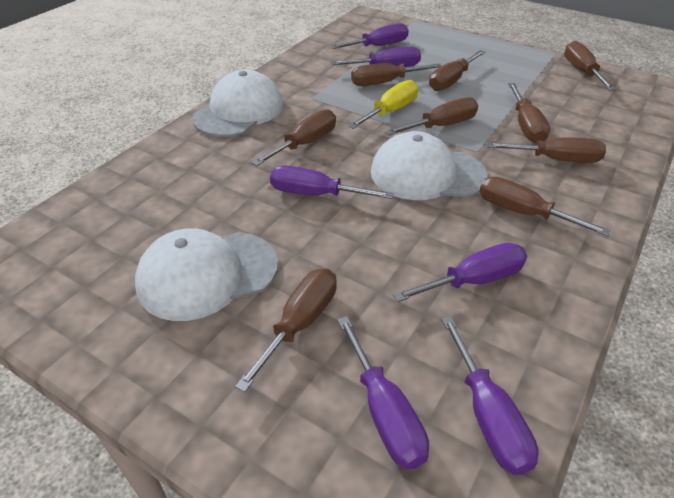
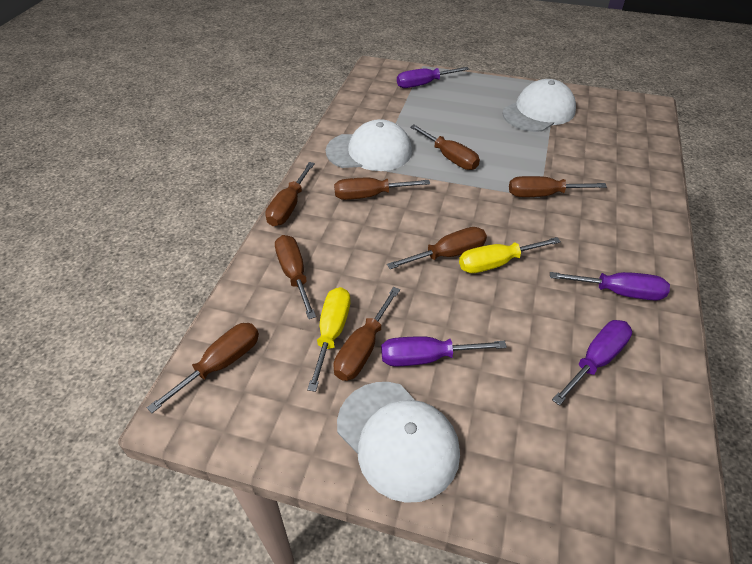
brown screwdriver: 9 -> 8
purple screwdriver: 6 -> 4
yellow screwdriver: 1 -> 2

